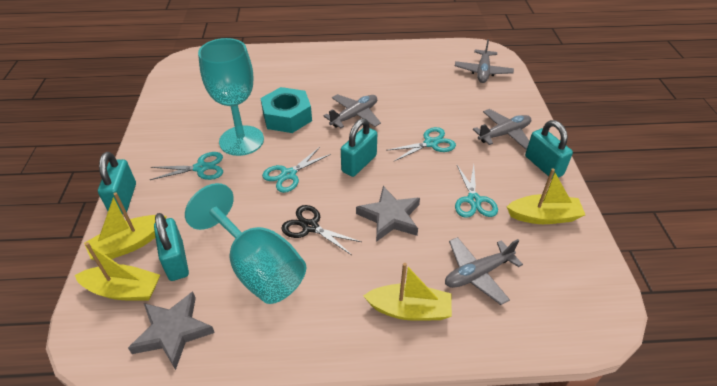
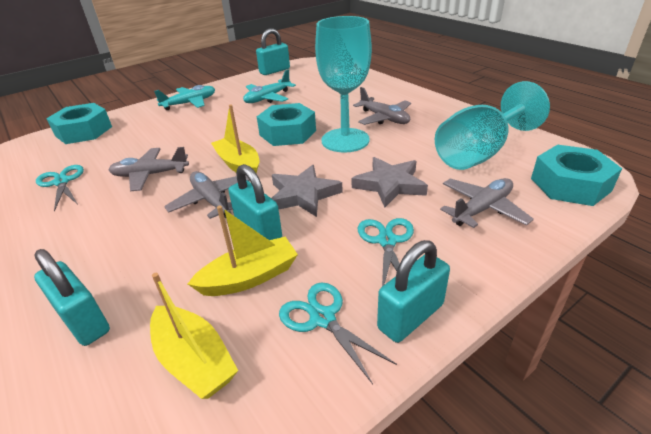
black scissors: 1 -> 0
turquoise nut: 1 -> 3
turquoise plane: 0 -> 2
turquoise scissors: 4 -> 3
yellow boat: 4 -> 3

